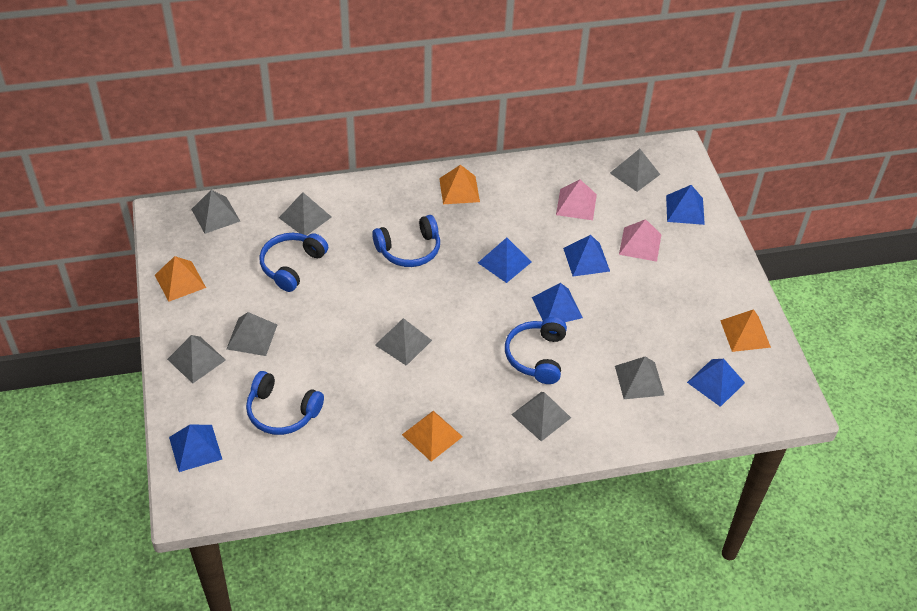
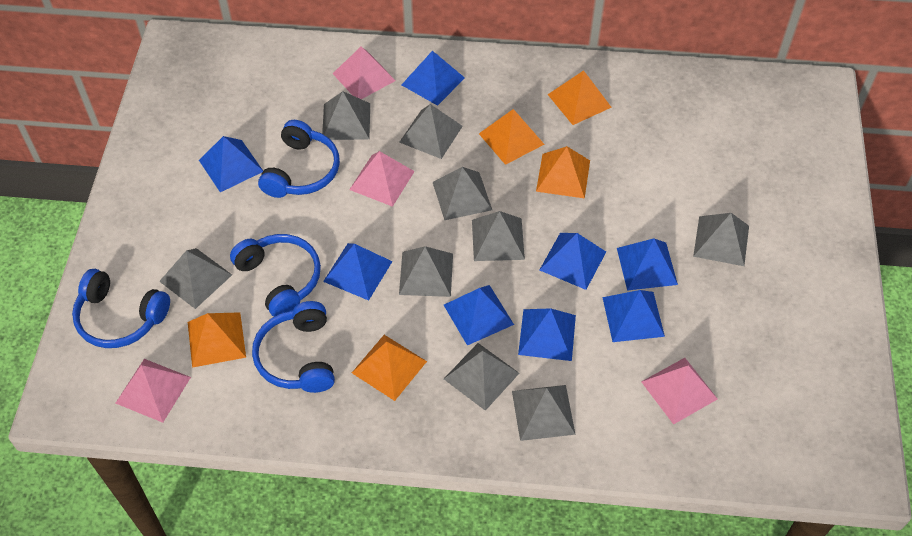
blue pyramid: 6 -> 8
grey pyramid: 8 -> 9
orange pyramid: 4 -> 5
pink pyramid: 2 -> 4

